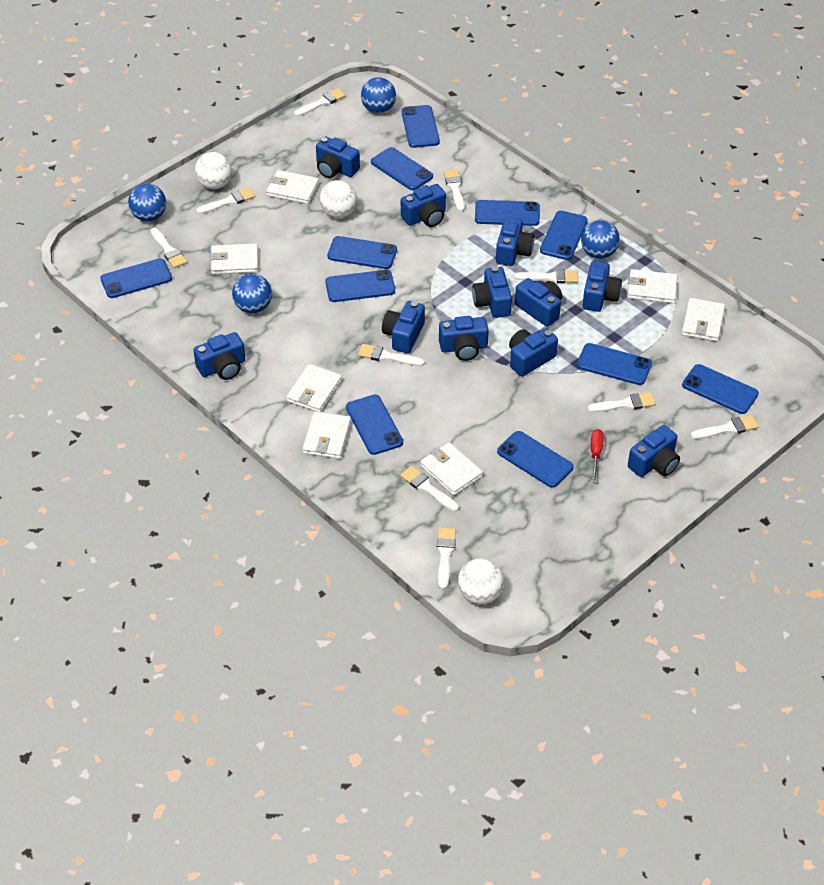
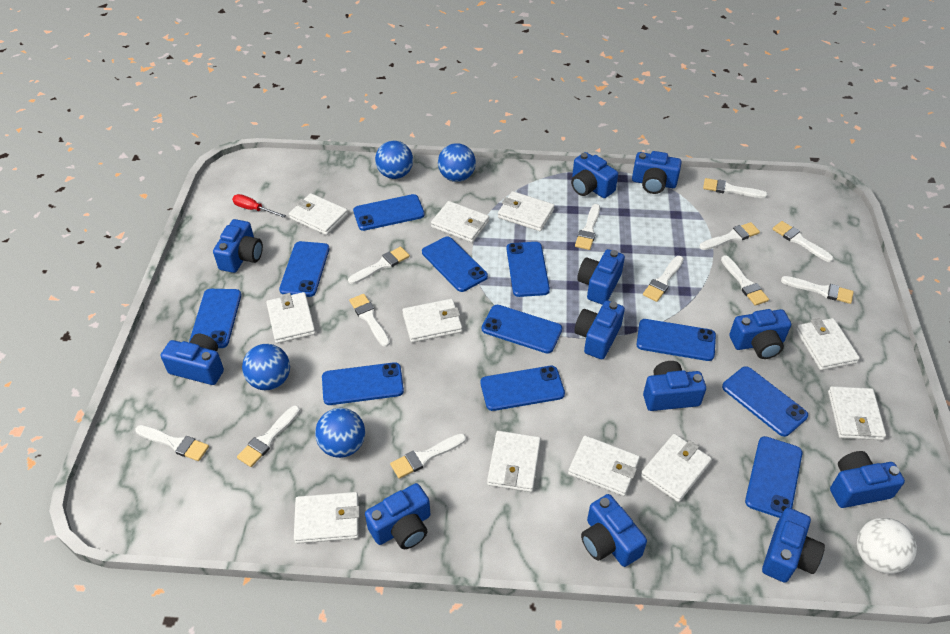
blue camera: 11 -> 12
white ball: 3 -> 1
white brush: 10 -> 12
white wallet: 7 -> 11

